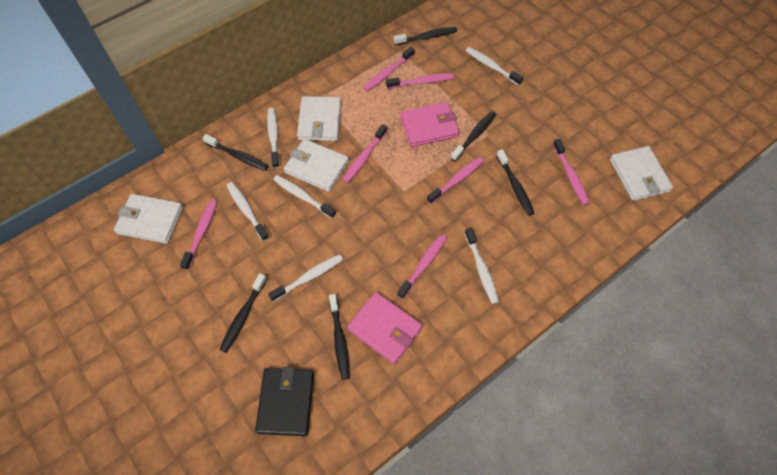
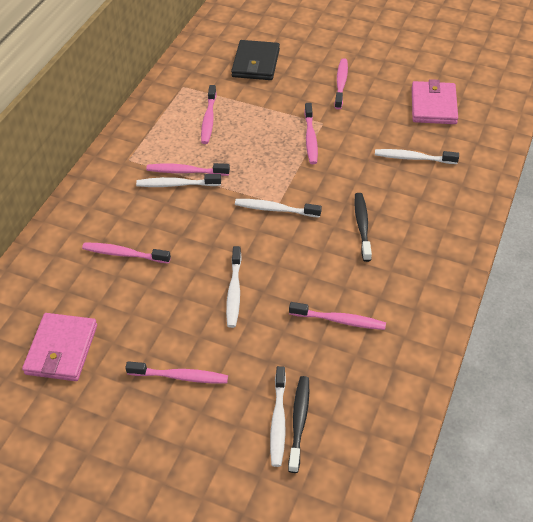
black toothbrush: 6 -> 2
white toothbrush: 6 -> 5
white wallet: 4 -> 0

